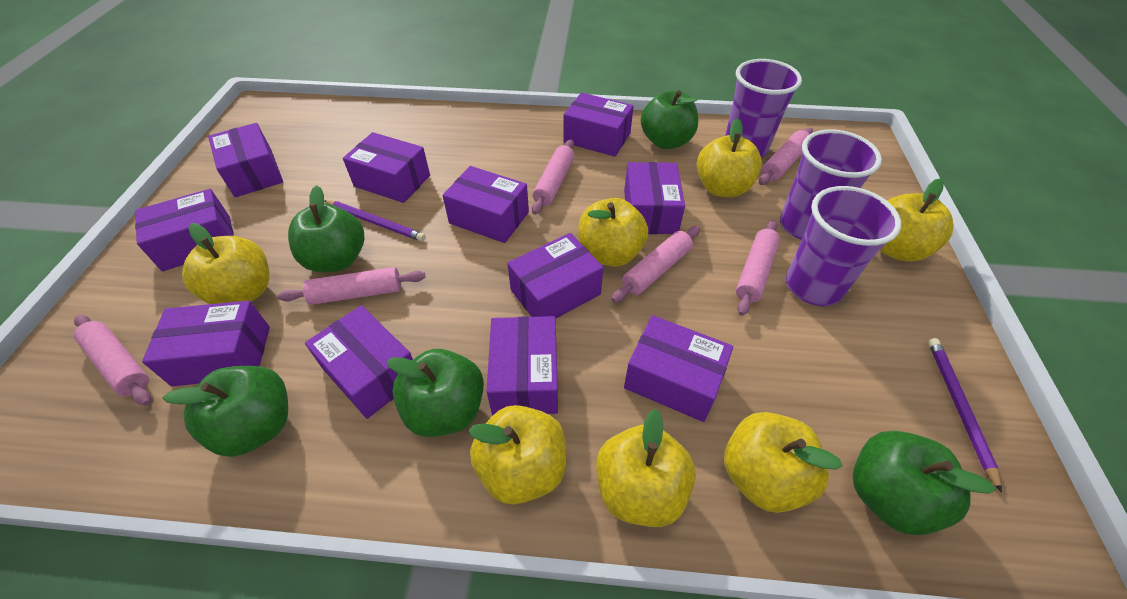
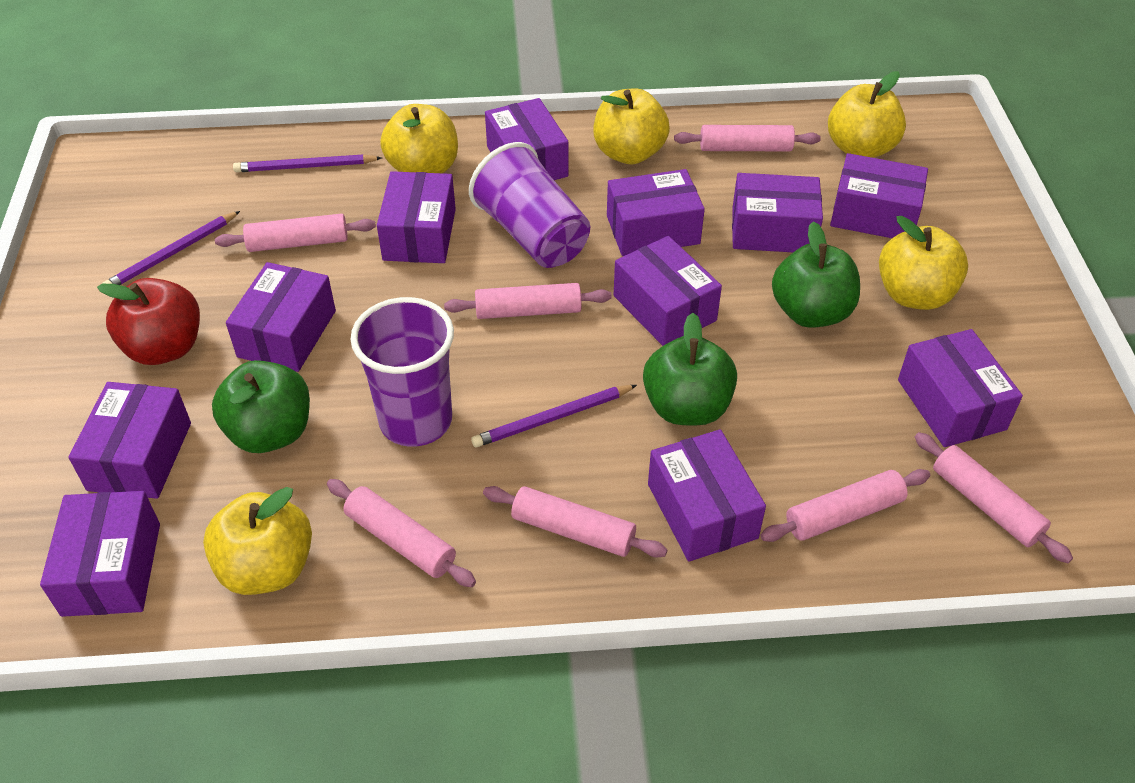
green apple: 5 -> 3
pink rolling pin: 6 -> 7
purple cup: 3 -> 2
purple pencil: 2 -> 3
red apple: 0 -> 1
yellow apple: 7 -> 5

